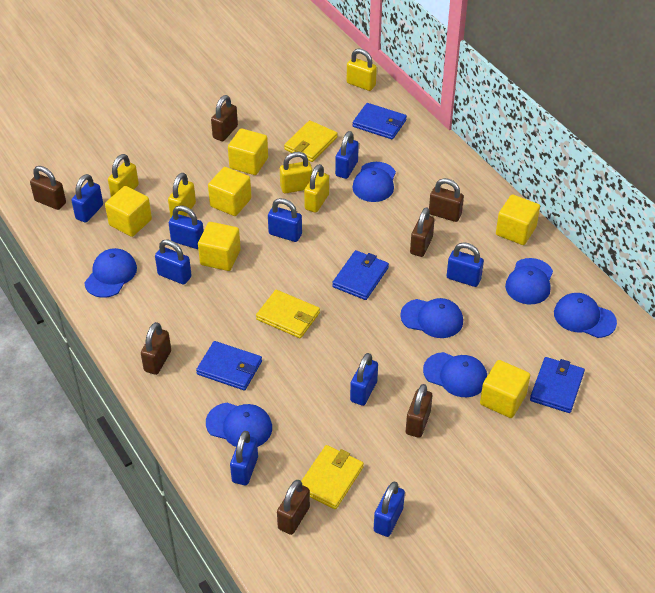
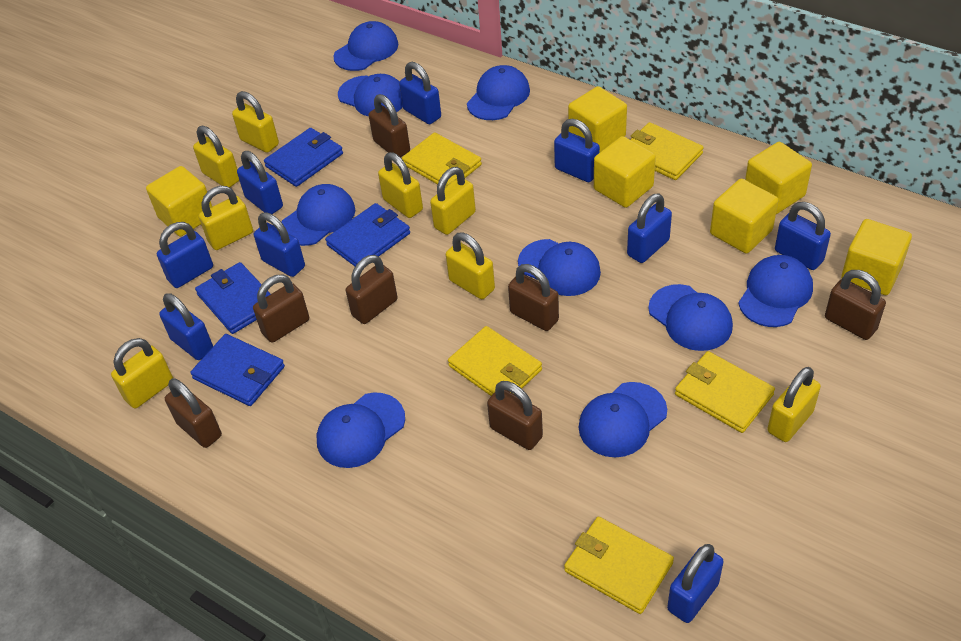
blue cap: 7 -> 9
yellow padlock: 5 -> 8
yellow wallet: 3 -> 5

